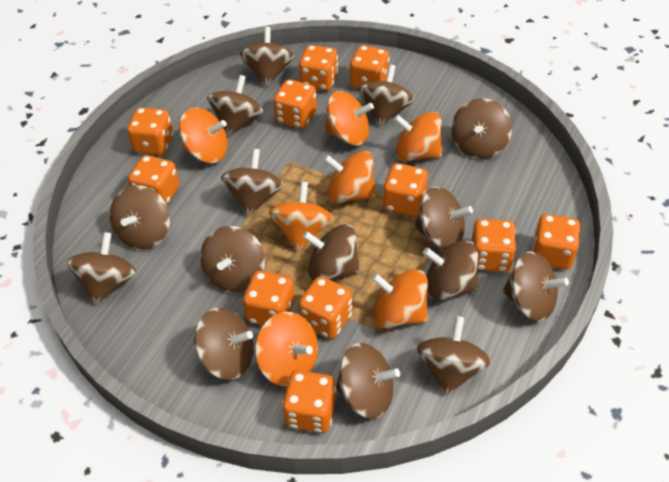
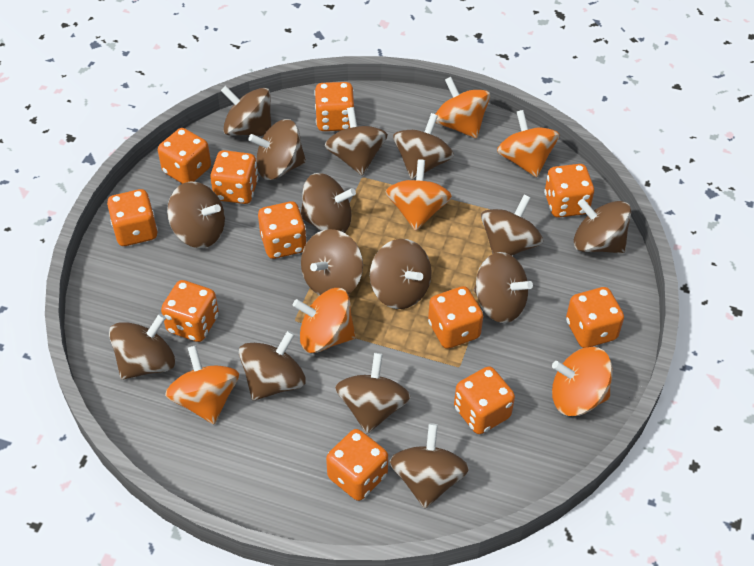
orange spinning top: 7 -> 6

